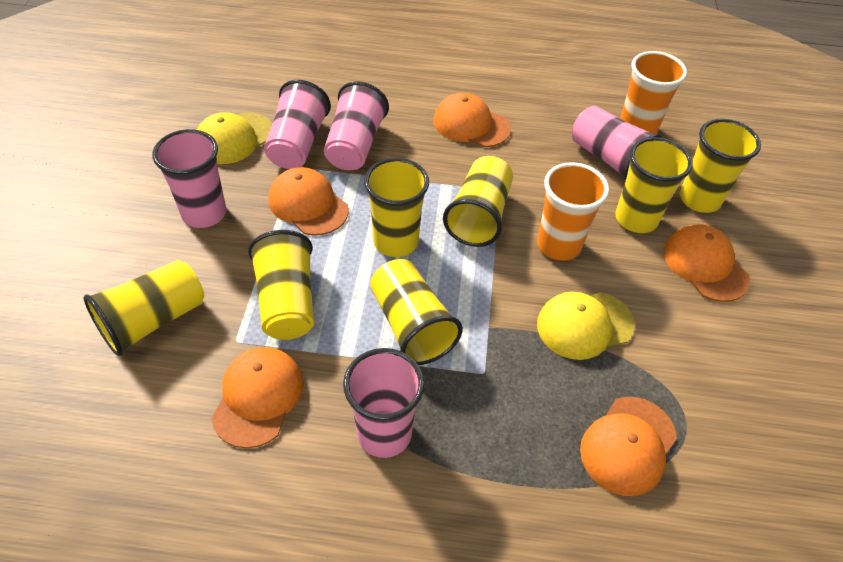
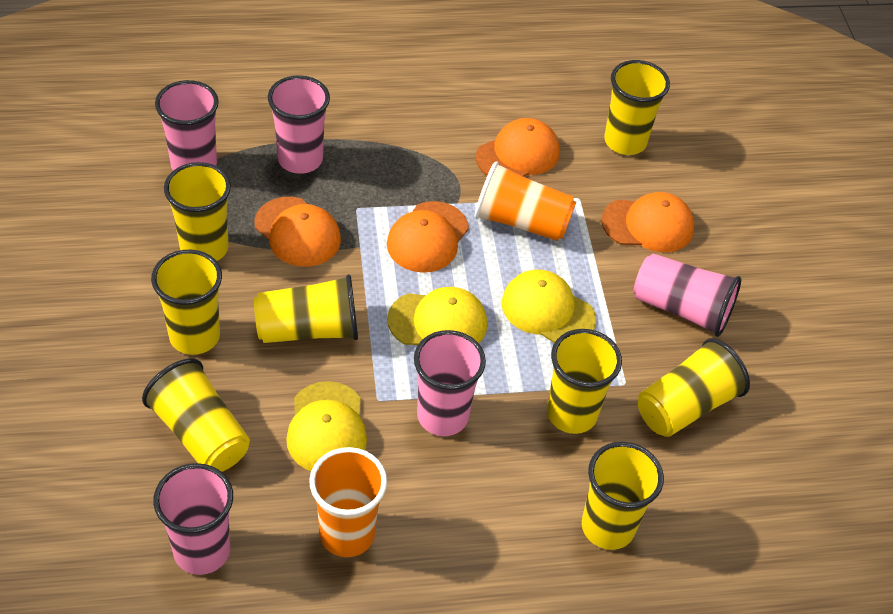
orange cap: 5 -> 4
yellow cap: 2 -> 3
yellow cup: 7 -> 8

